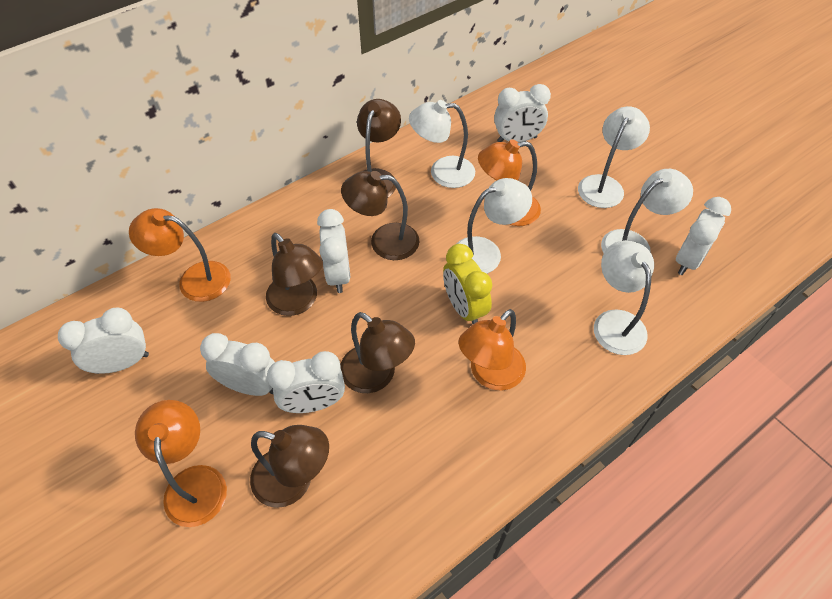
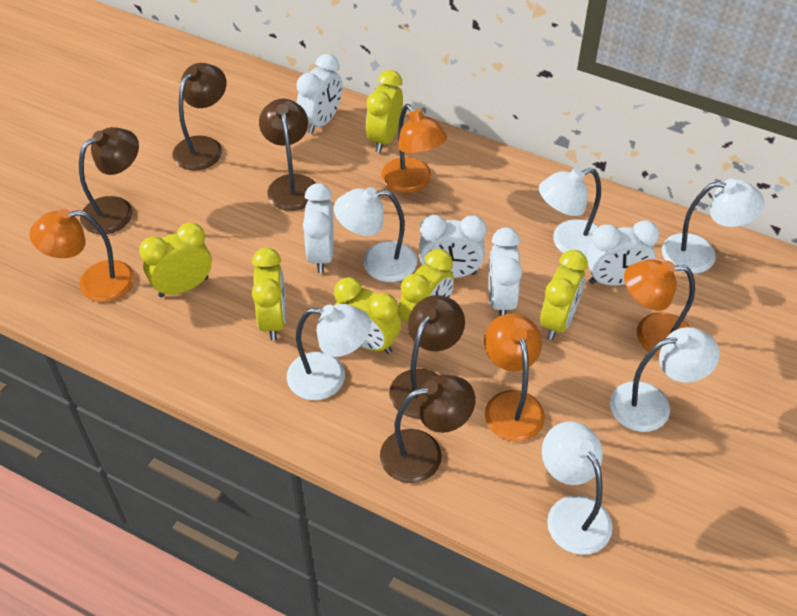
white clock: 6 -> 5
white lamp: 5 -> 6
yellow clock: 1 -> 6

